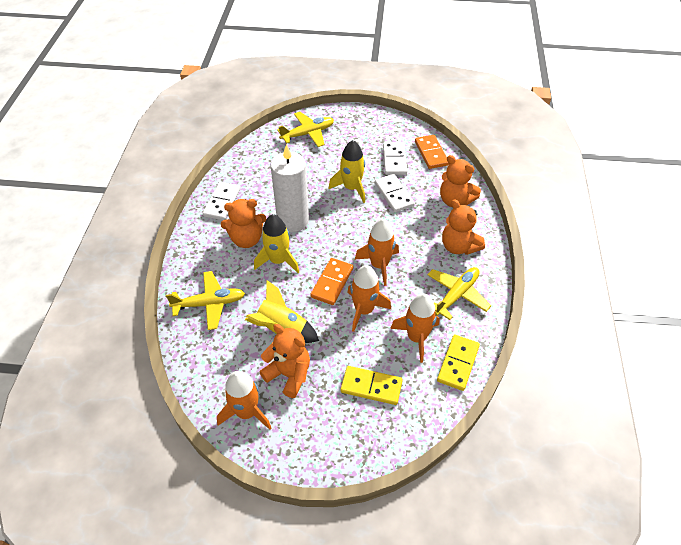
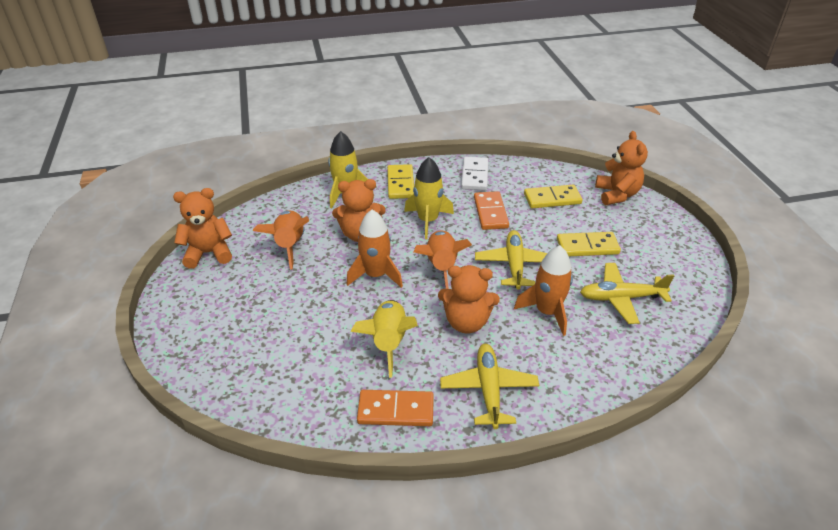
white candle: 1 -> 0
white domino: 3 -> 1
yellow domino: 2 -> 3

